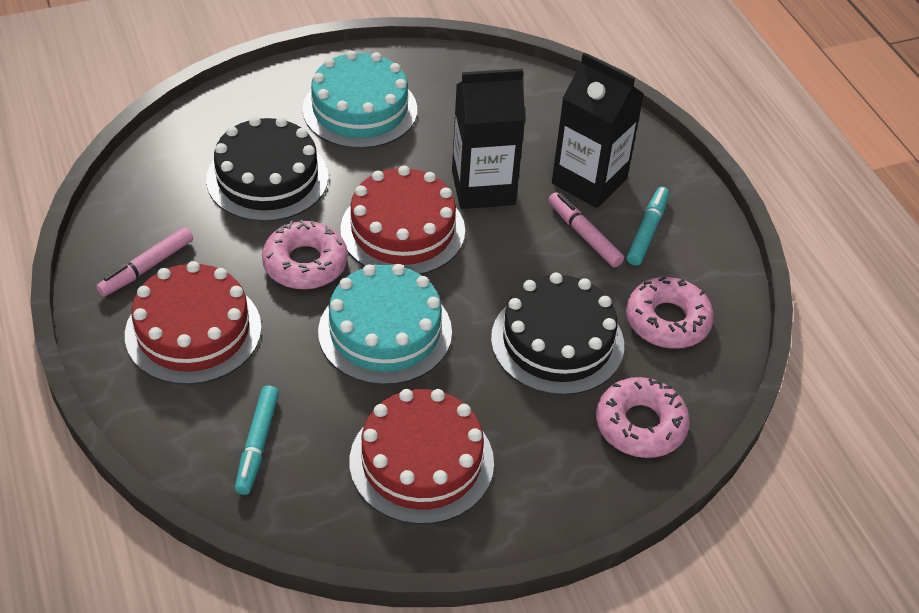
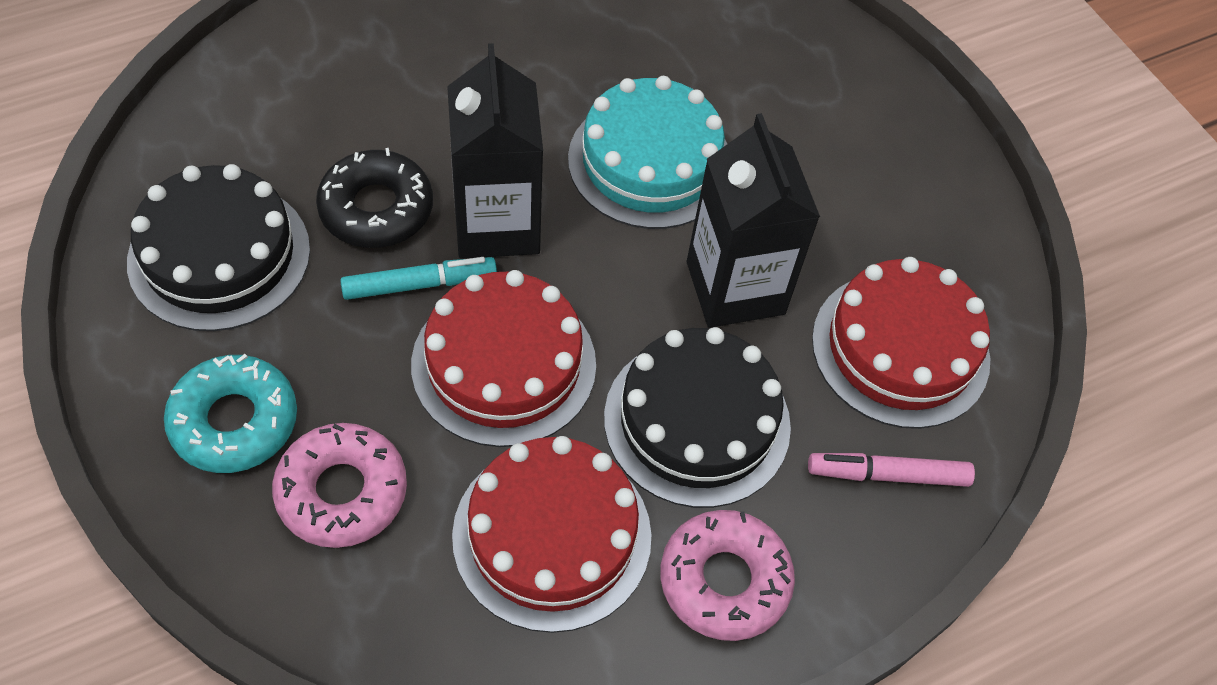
black donut: 0 -> 1
pink donut: 3 -> 2
pink marker: 2 -> 1
turquoise cake: 2 -> 1
turquoise donut: 0 -> 1
turquoise marker: 2 -> 1

